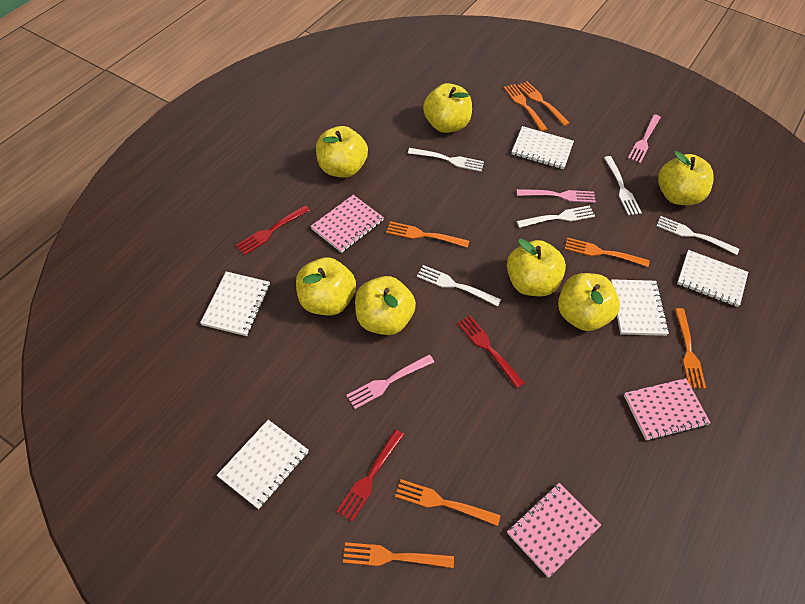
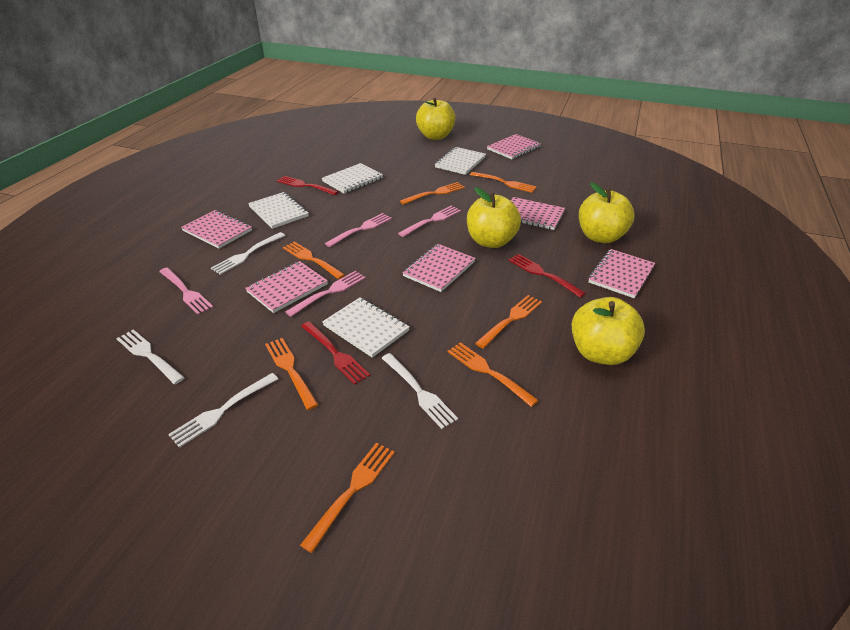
pink fork: 3 -> 4
pink notebook: 3 -> 6
white fork: 5 -> 4
white notebook: 5 -> 4
yellow apple: 7 -> 4

